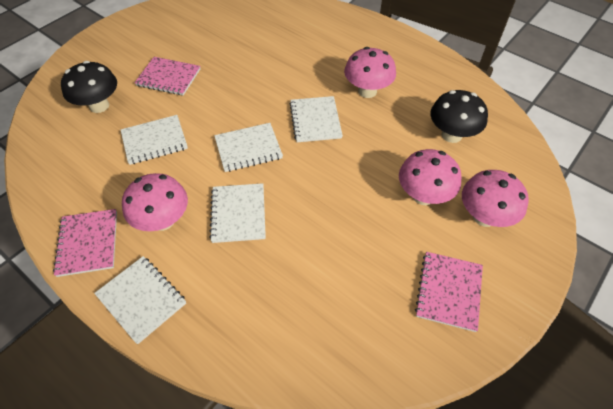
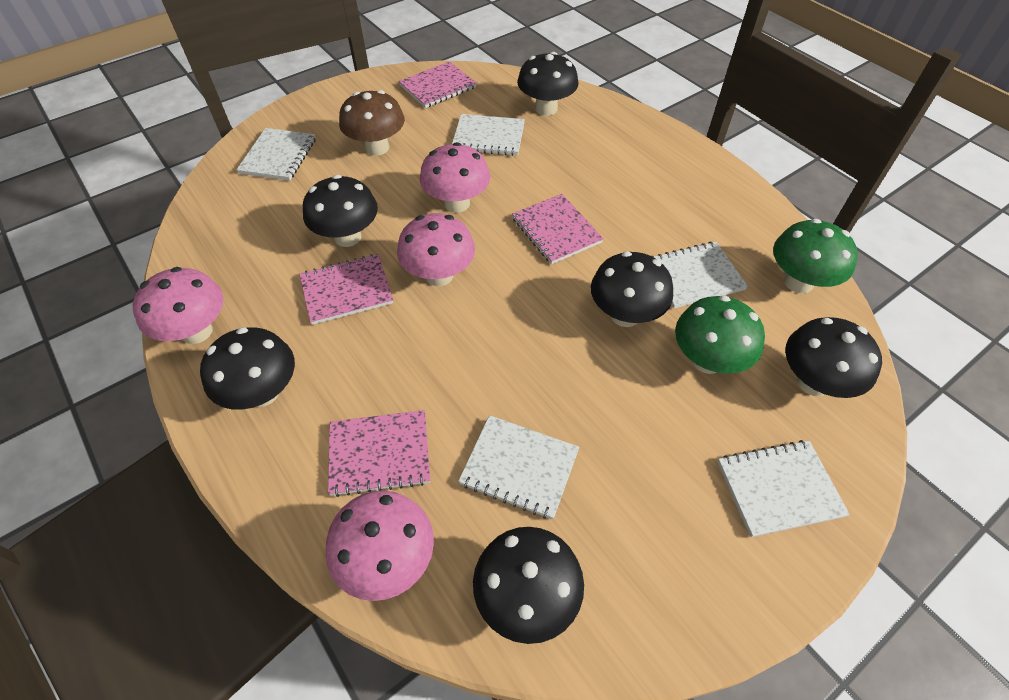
black mushroom: 2 -> 6
brown mushroom: 0 -> 1
green mushroom: 0 -> 2
pink notebook: 3 -> 4

